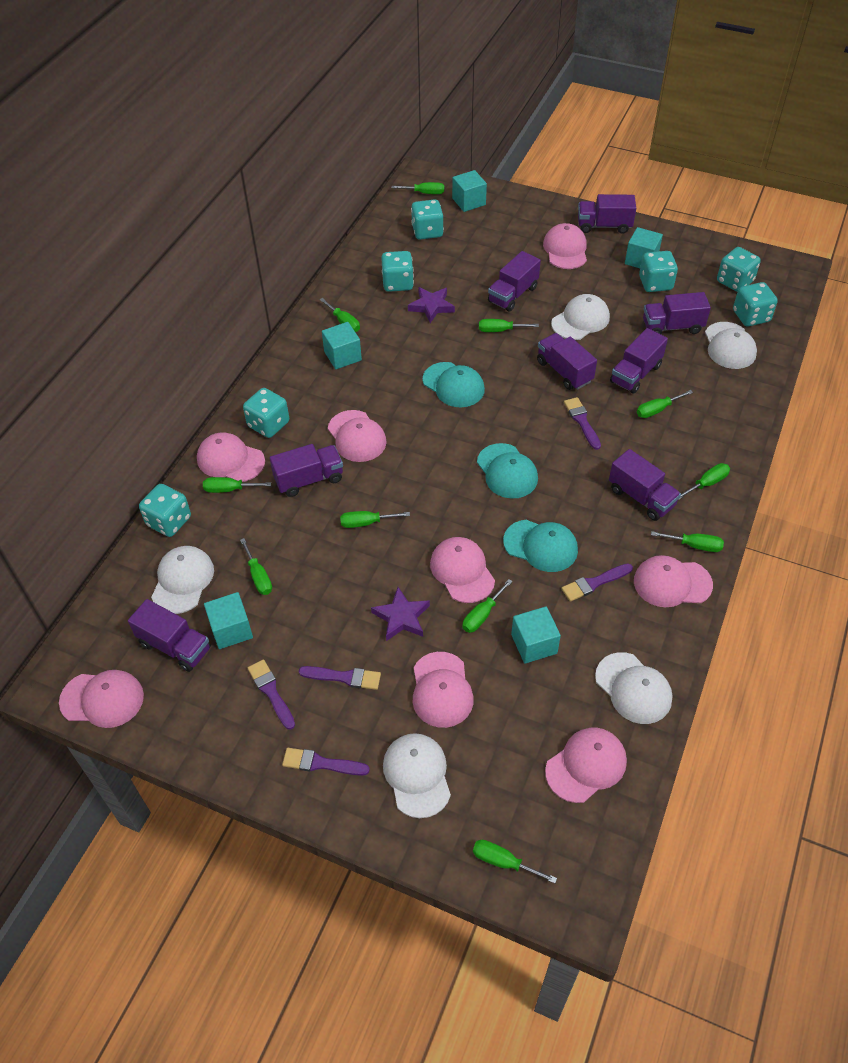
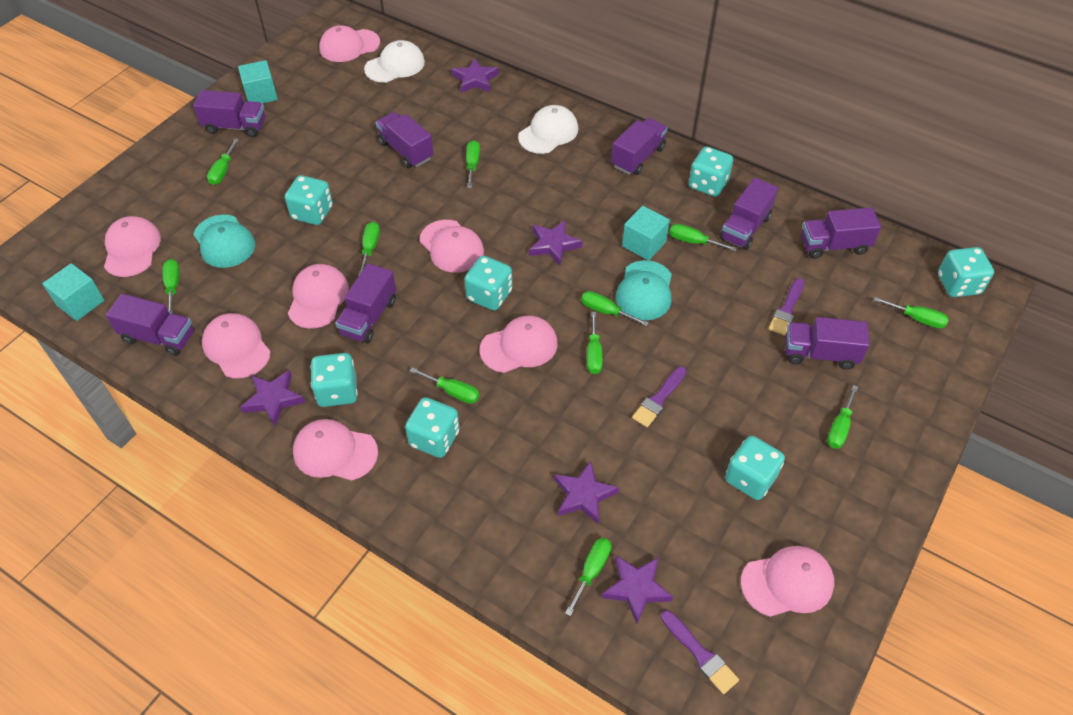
purple brush: 5 -> 3
purple star: 2 -> 5
turquoise cap: 3 -> 2
turquoise cube: 5 -> 3
white cap: 5 -> 2

